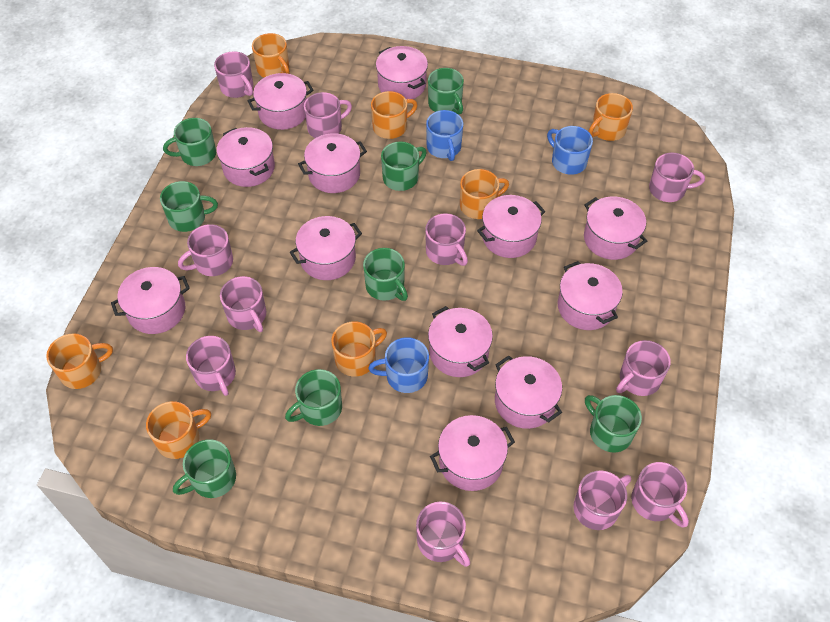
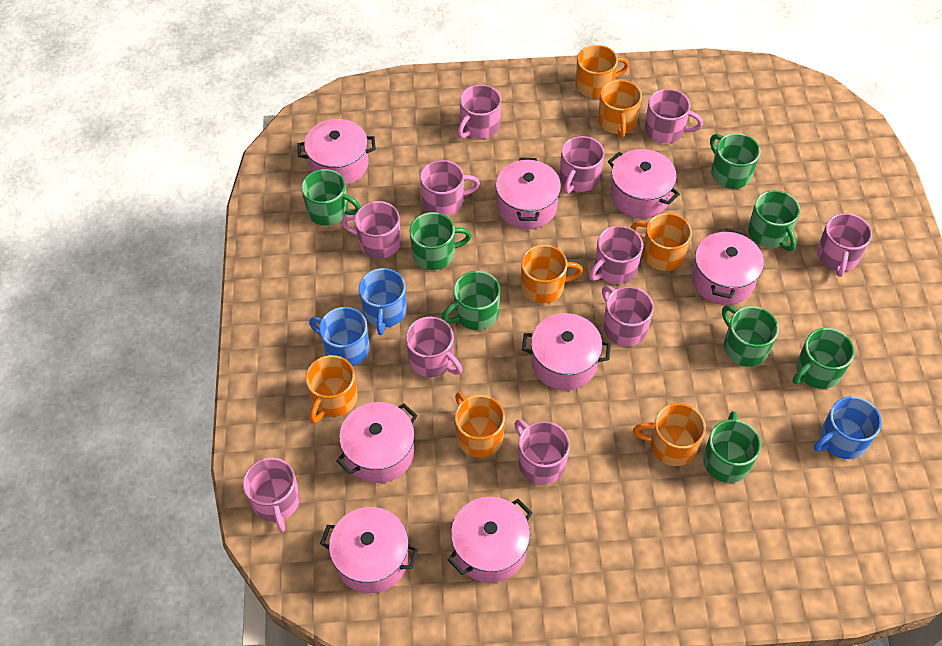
pink pot: 12 -> 8

